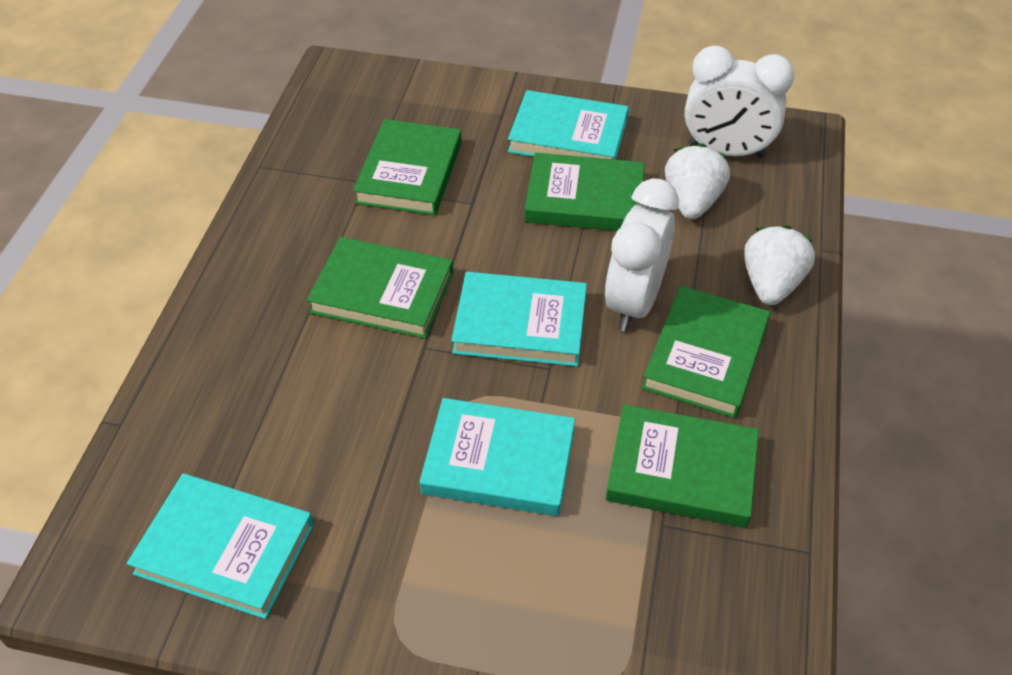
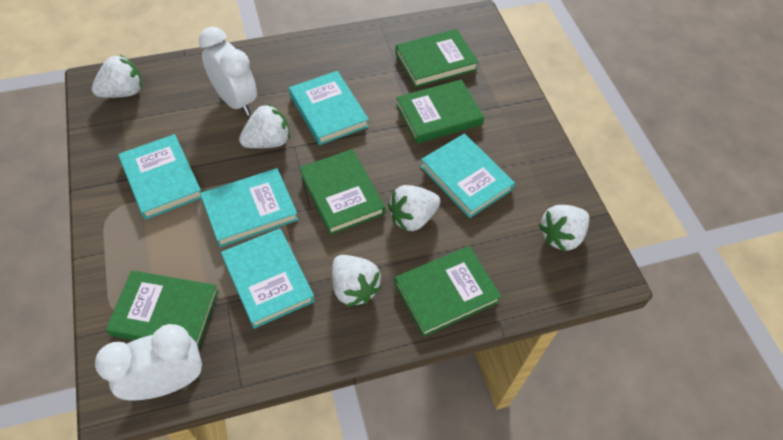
turquoise book: 4 -> 5
white strawberry: 2 -> 5

